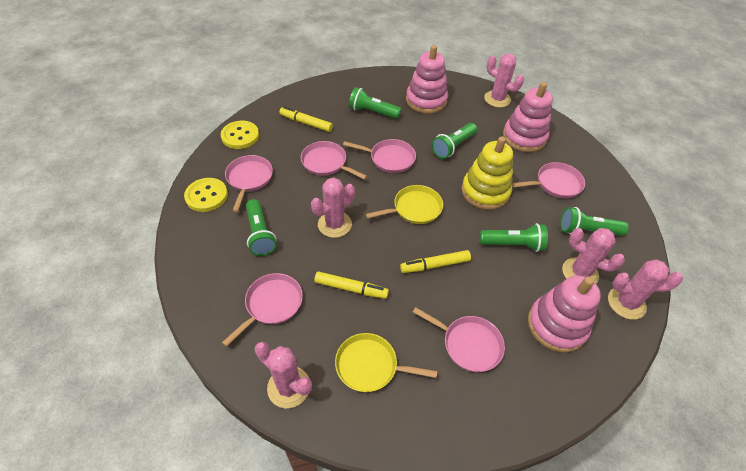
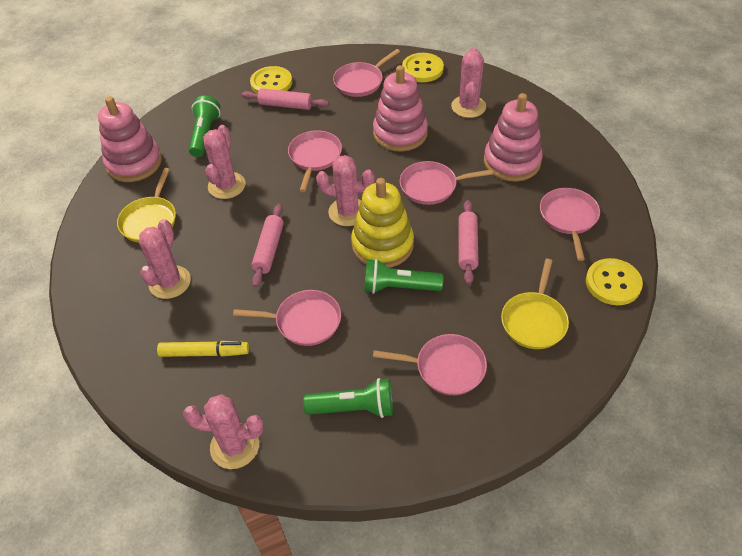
green flashlight: 5 -> 3
pink rolling pin: 0 -> 3
yellow button: 2 -> 3
yellow marker: 3 -> 1

